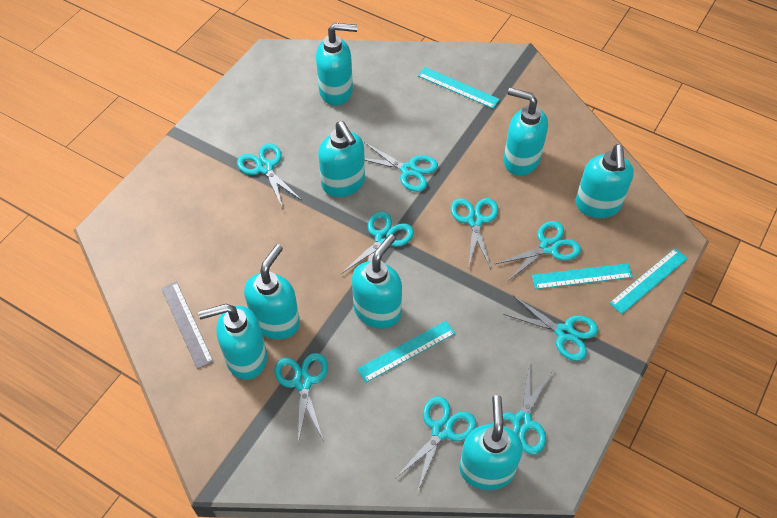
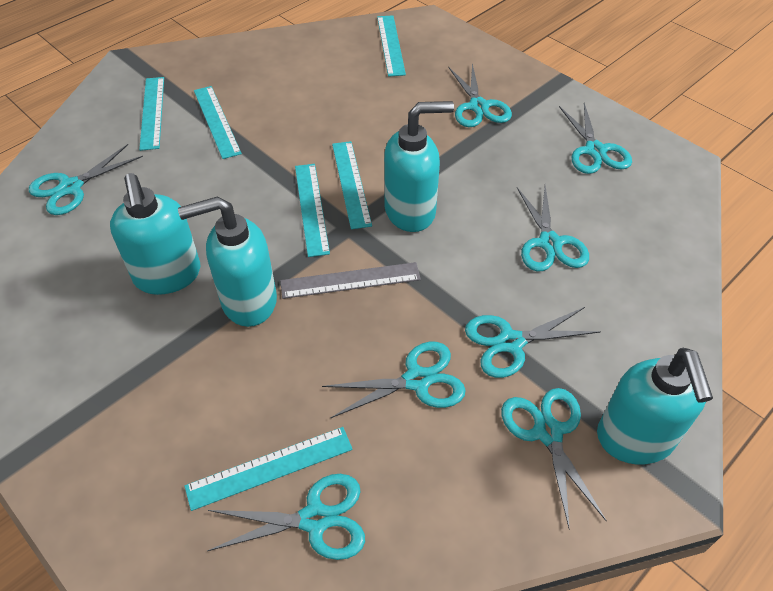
turquoise ruler: 4 -> 6
turquoise scissors: 9 -> 8
turquoise soap dispenser: 8 -> 4

